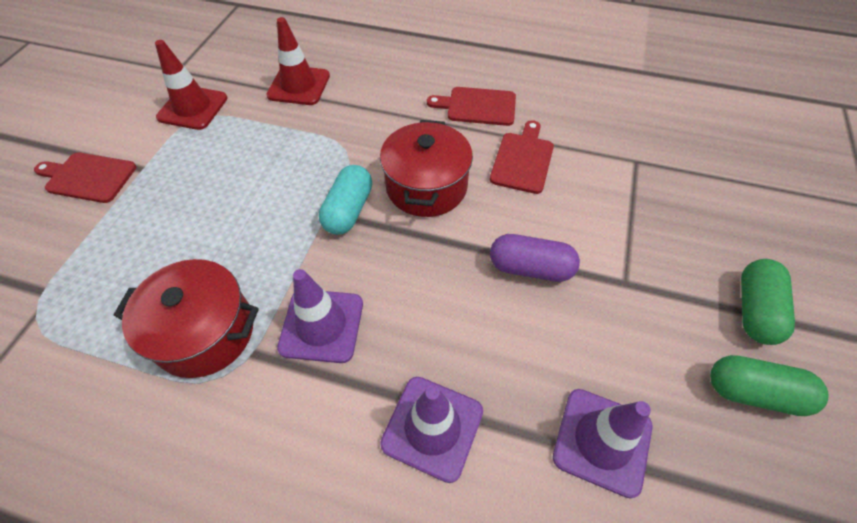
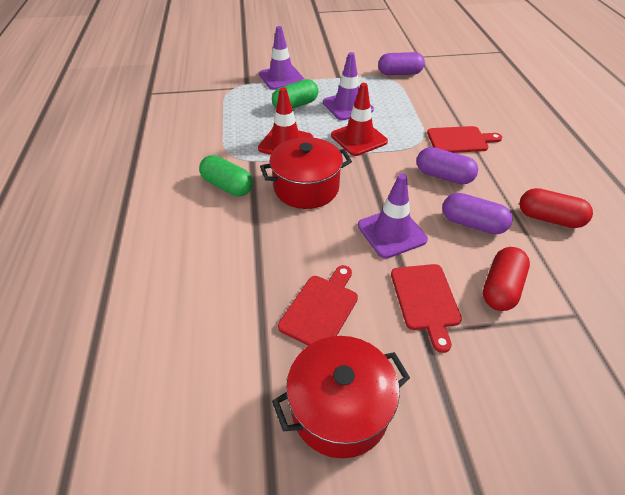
purple capsule: 1 -> 3
red capsule: 0 -> 2
turquoise capsule: 1 -> 0

